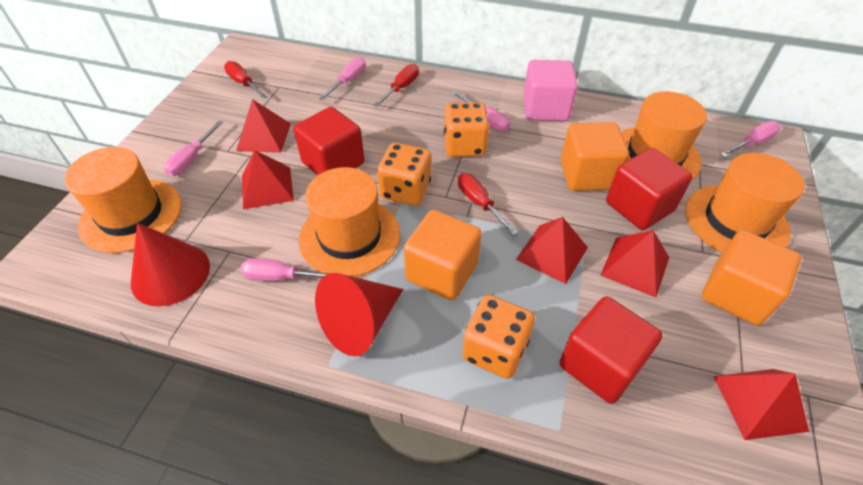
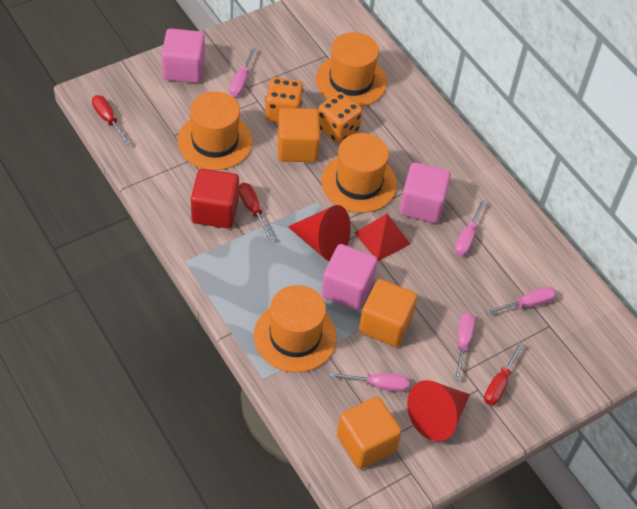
orange dice: 3 -> 2
pink cube: 1 -> 3
red cube: 3 -> 1
red pyramid: 5 -> 1

